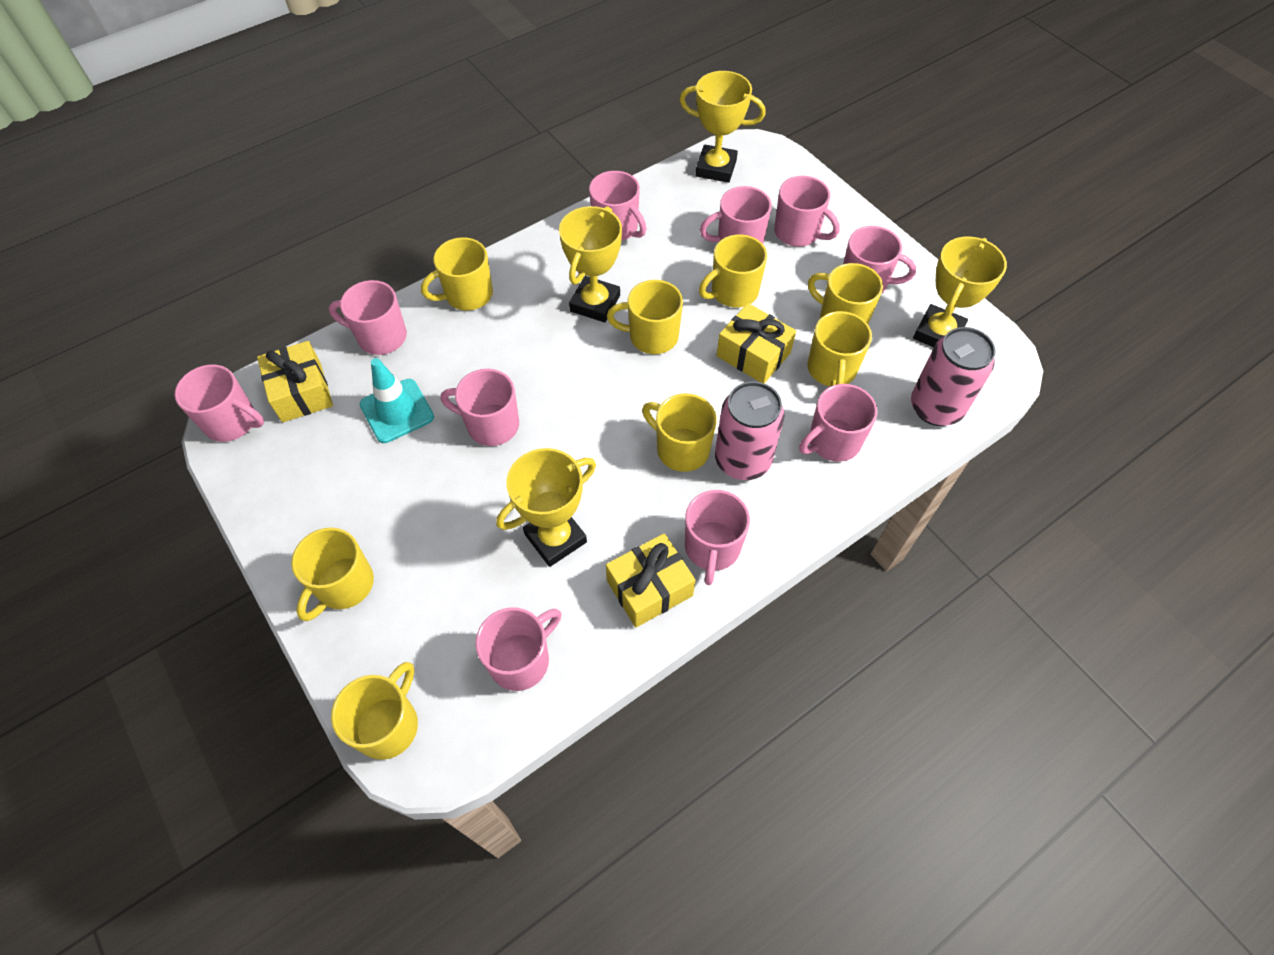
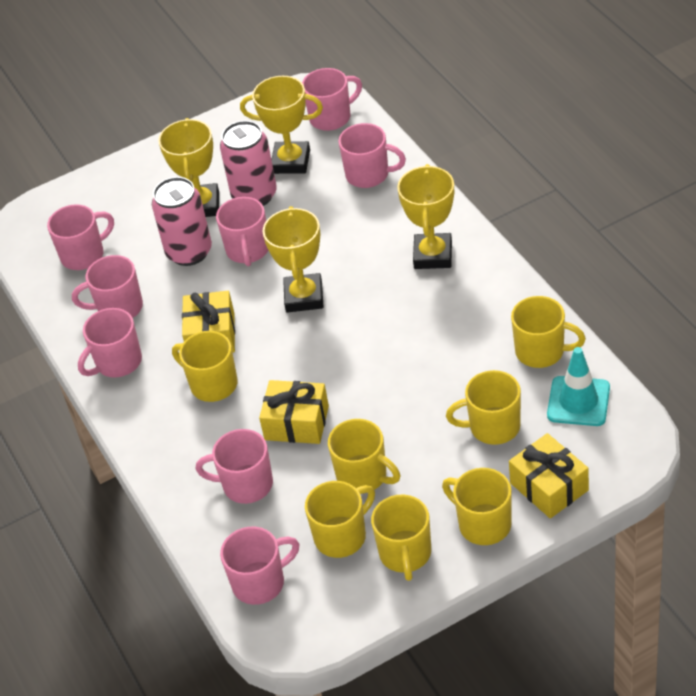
pink mug: 10 -> 8
yellow mug: 8 -> 7

